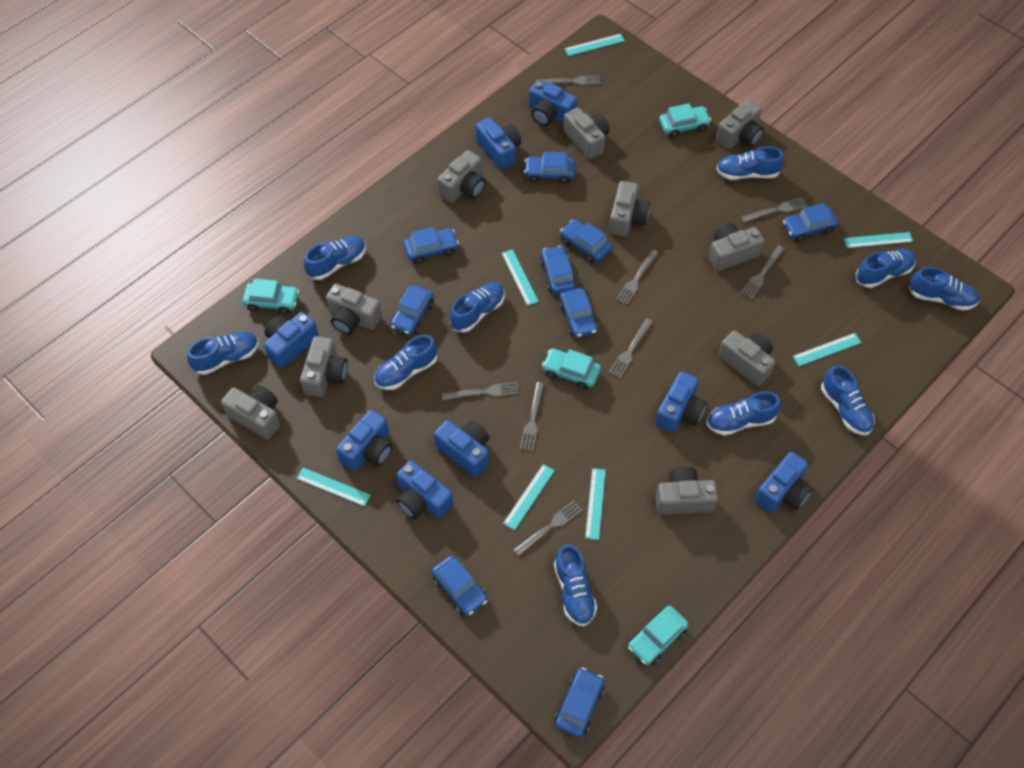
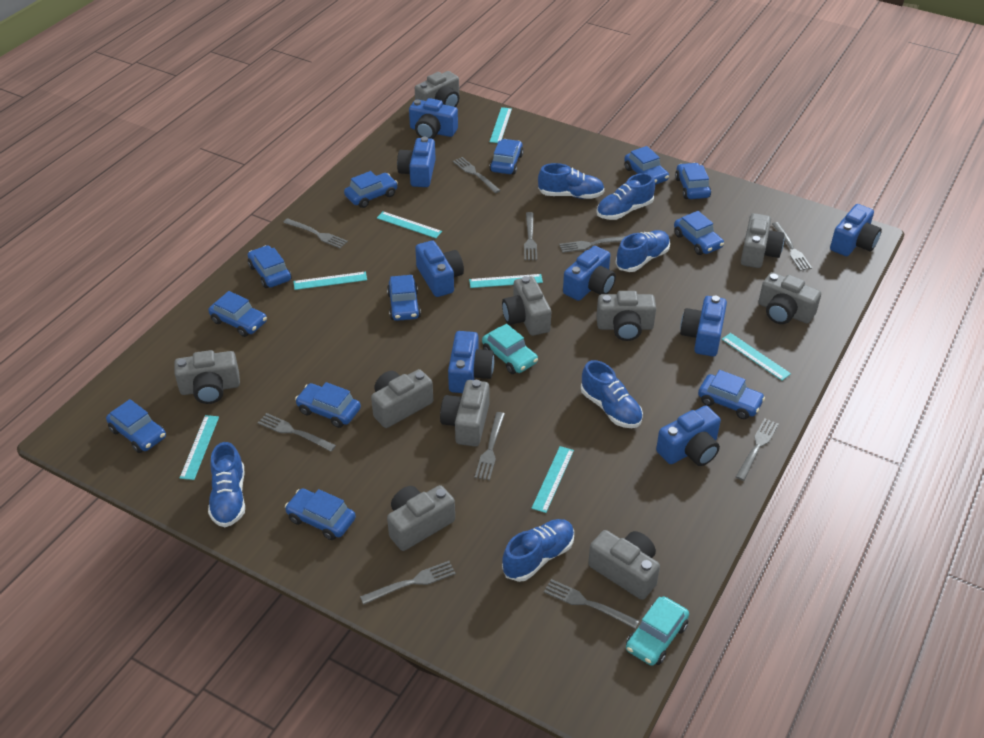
blue car: 9 -> 12
blue shoe: 10 -> 6
grey fork: 8 -> 10
turquoise car: 4 -> 2

